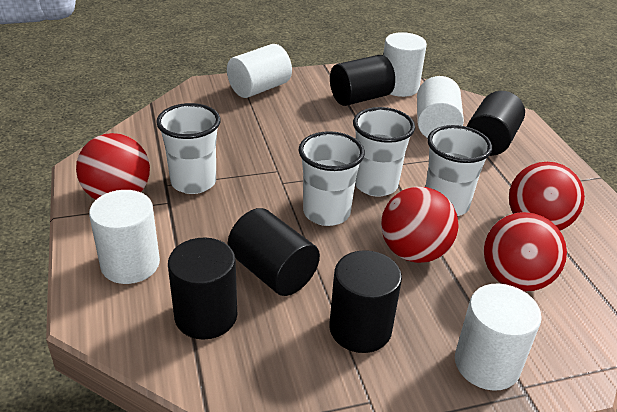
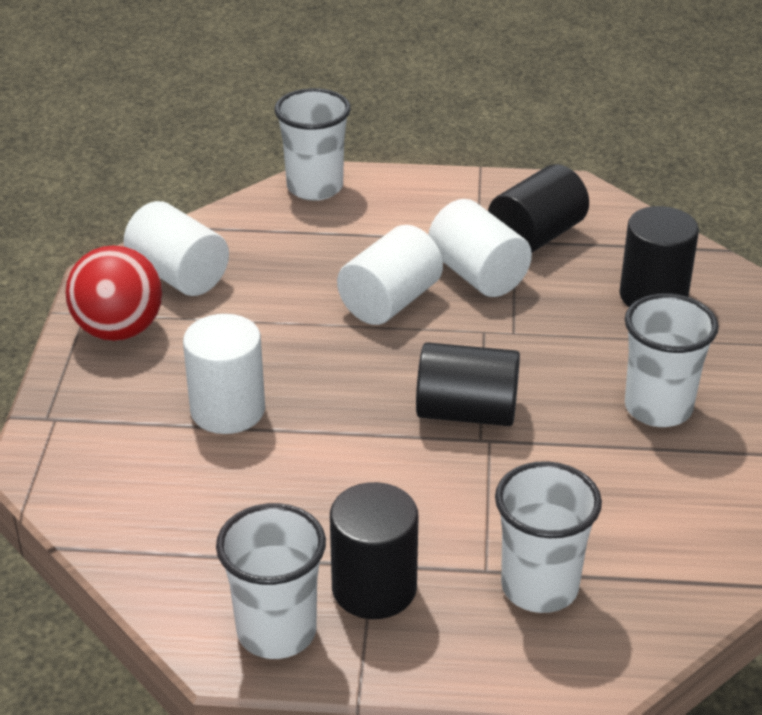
black cylinder: 5 -> 4
red ball: 4 -> 1
white cylinder: 5 -> 4

